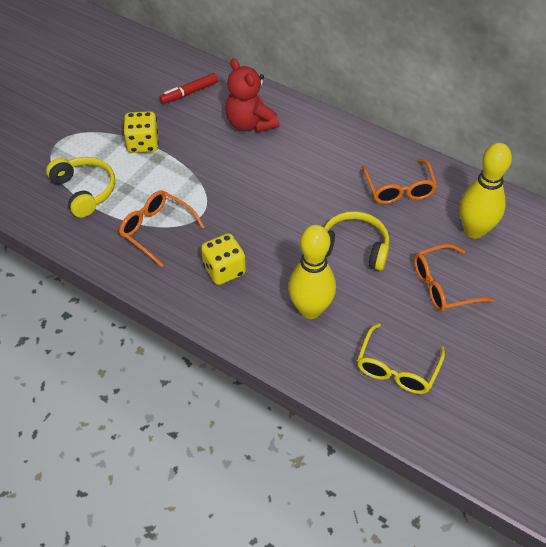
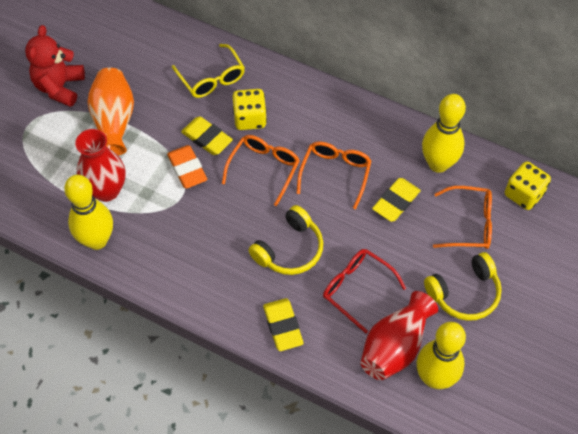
orange eraser: 0 -> 1
orange vase: 0 -> 1
red glasses: 0 -> 1
red marker: 1 -> 0
red vase: 0 -> 2
yellow bowling pin: 2 -> 3
yellow eraser: 0 -> 3

